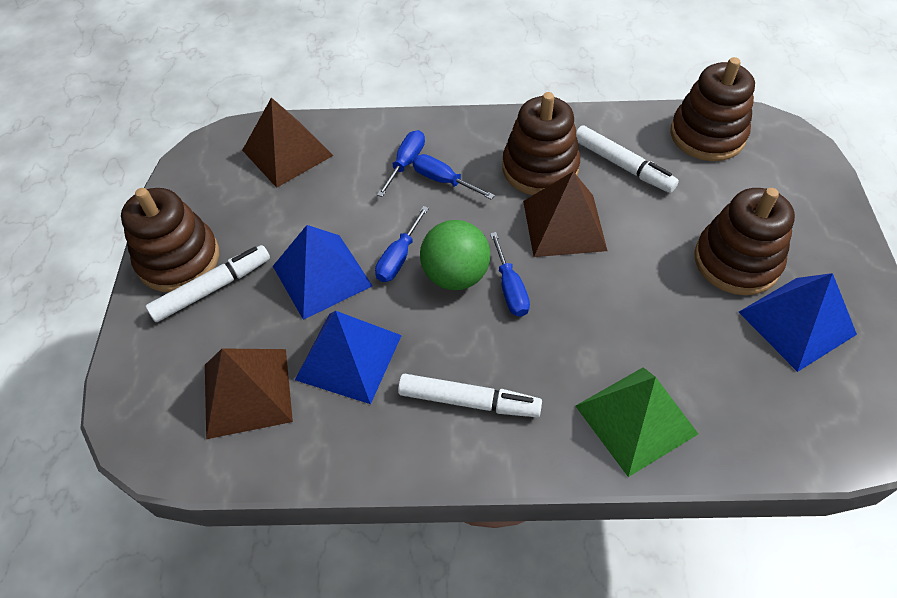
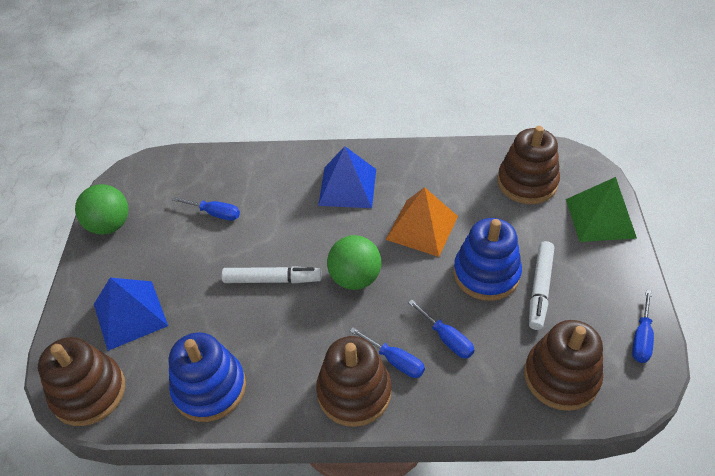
blue pyramid: 3 -> 2
blue stacking toy: 0 -> 2
brown pyramid: 3 -> 0
green ball: 1 -> 2
orange pyramid: 0 -> 1
white marker: 3 -> 2

